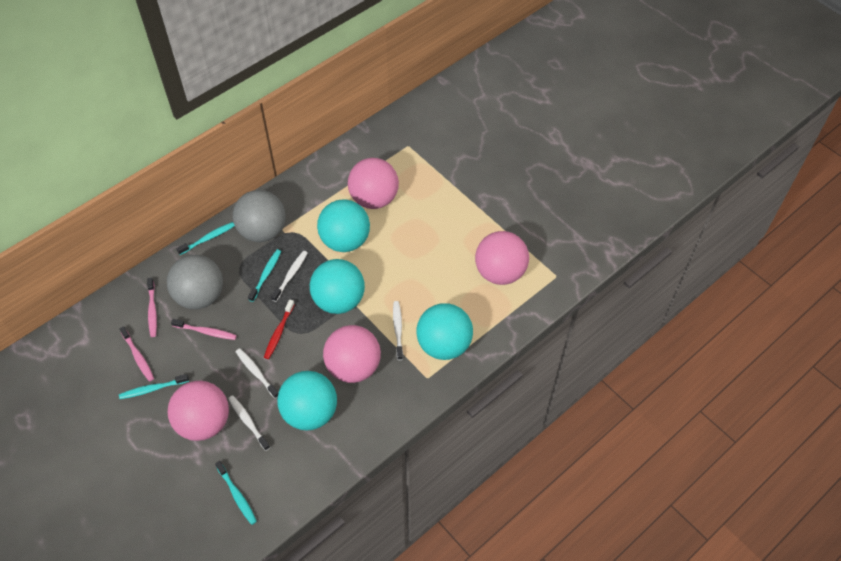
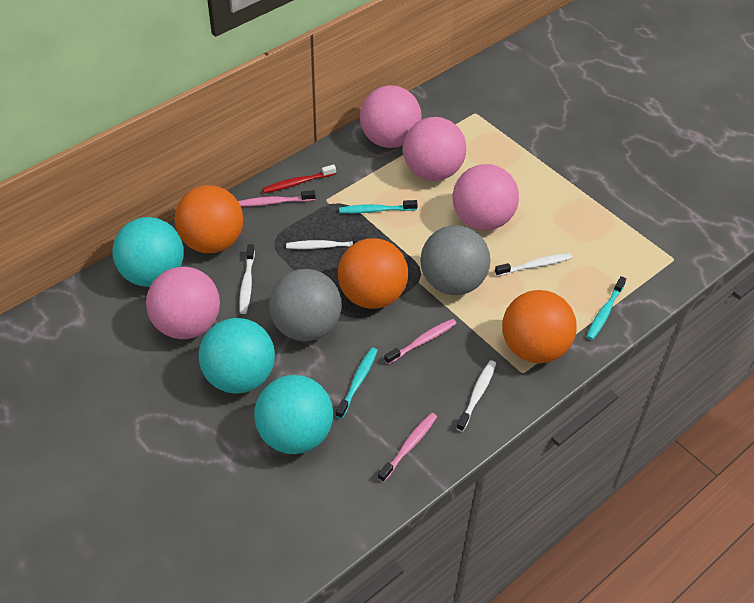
orange ball: 0 -> 3
turquoise ball: 4 -> 3
turquoise toothbrush: 4 -> 3

